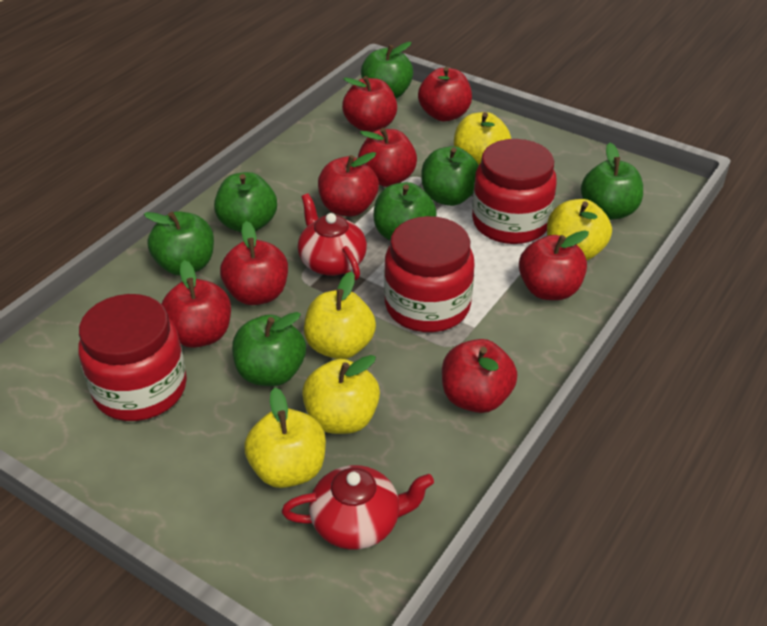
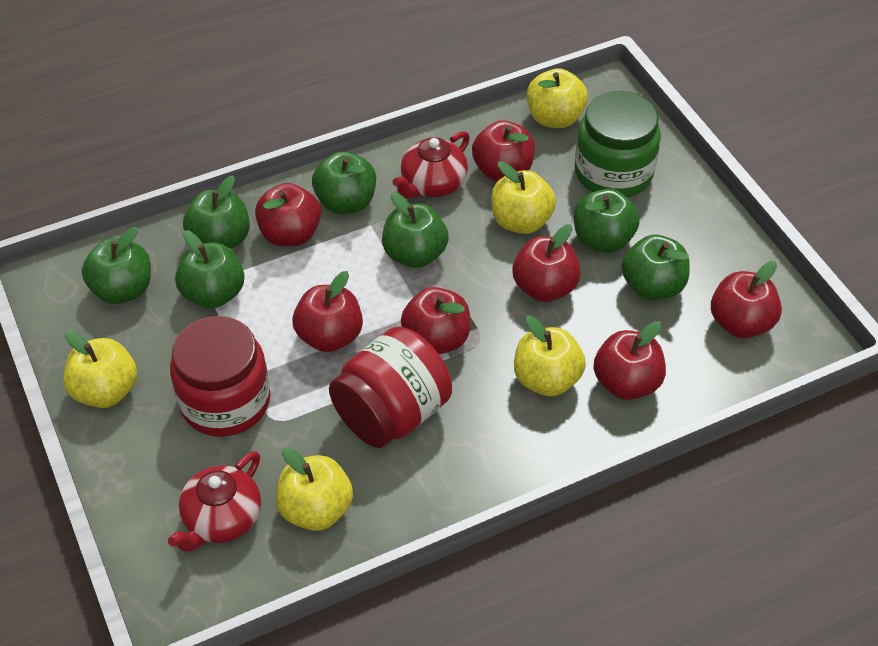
green jar: 0 -> 1
red apple: 8 -> 7
red jar: 3 -> 2

